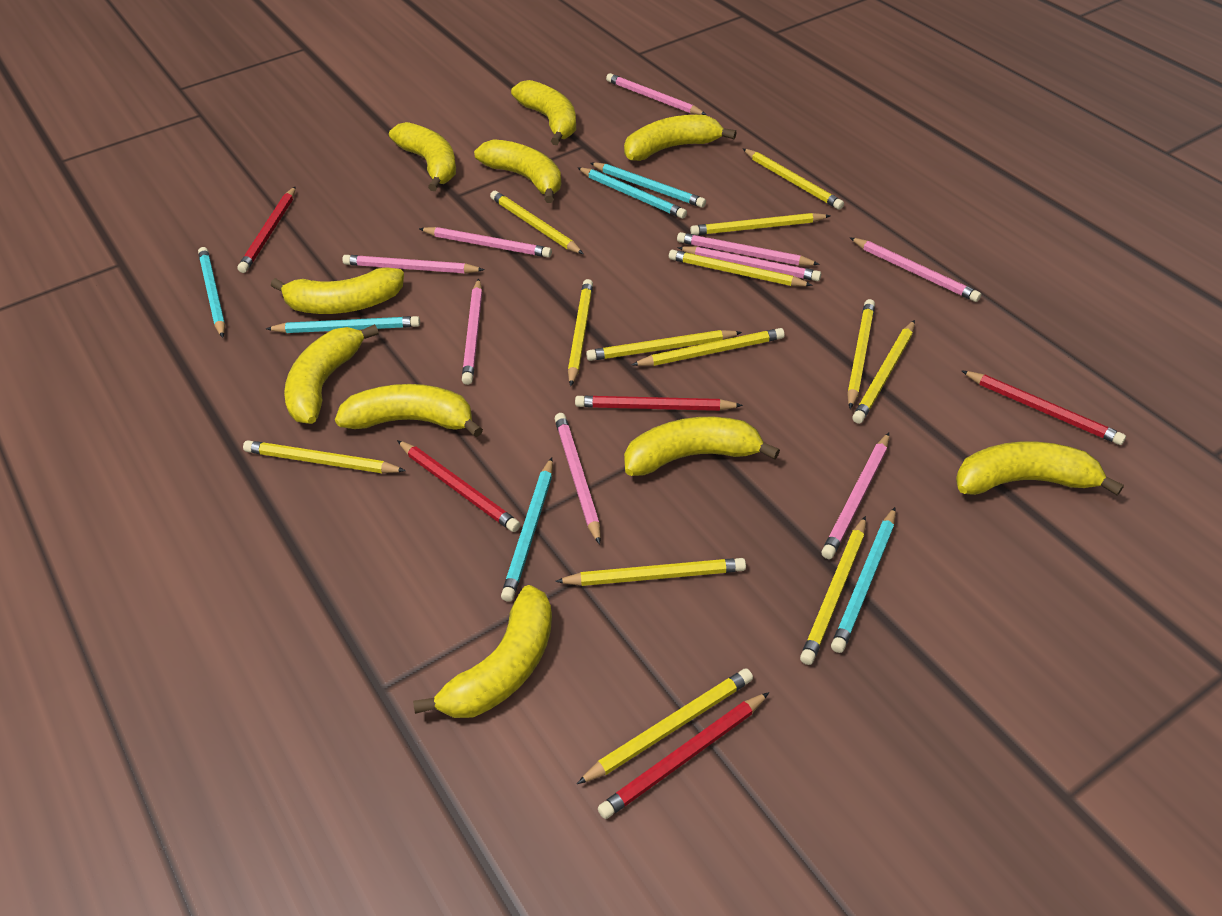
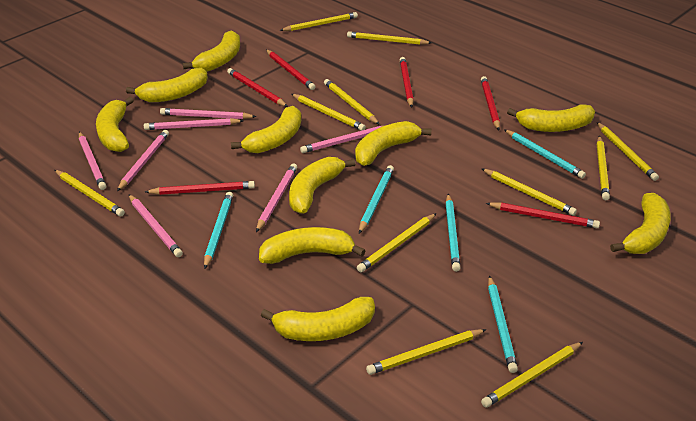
pink pencil: 9 -> 7
red pencil: 5 -> 6
turquoise pencil: 6 -> 5
yellow pencil: 13 -> 11

